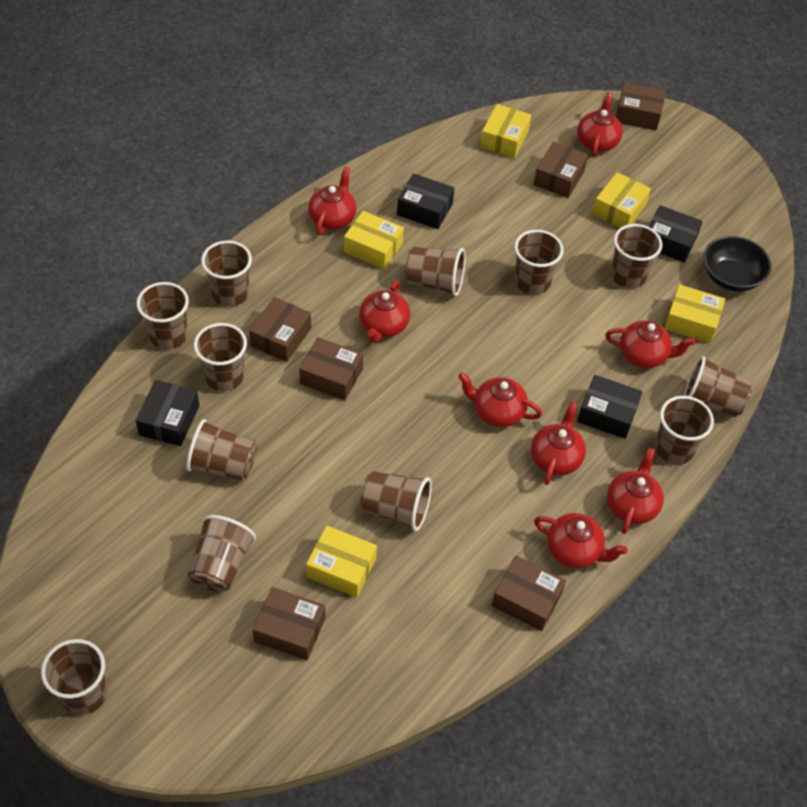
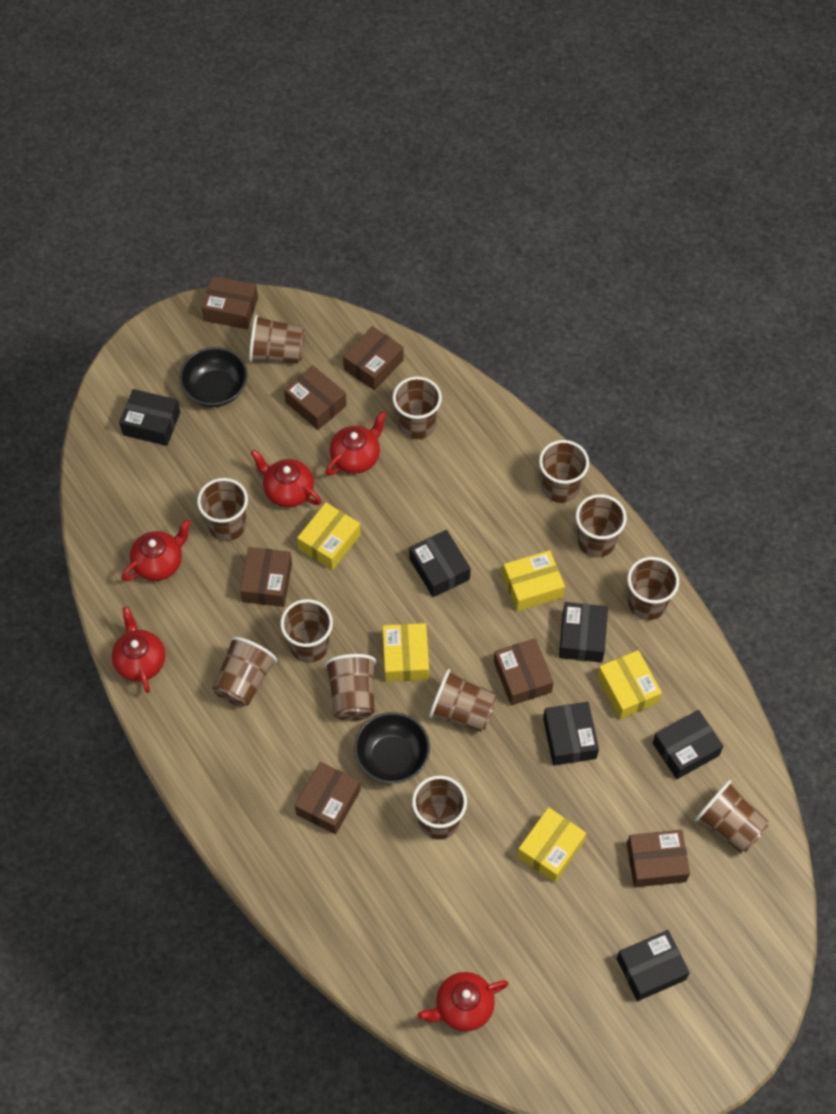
black bowl: 1 -> 2
black box: 4 -> 6
brown box: 6 -> 7
red teapot: 8 -> 5

